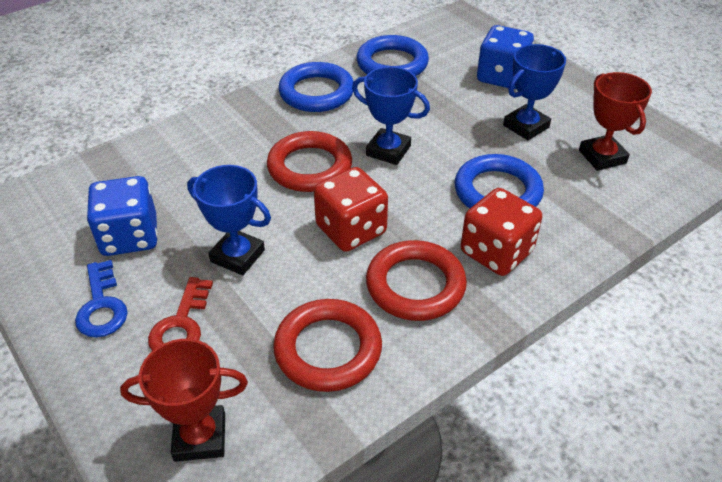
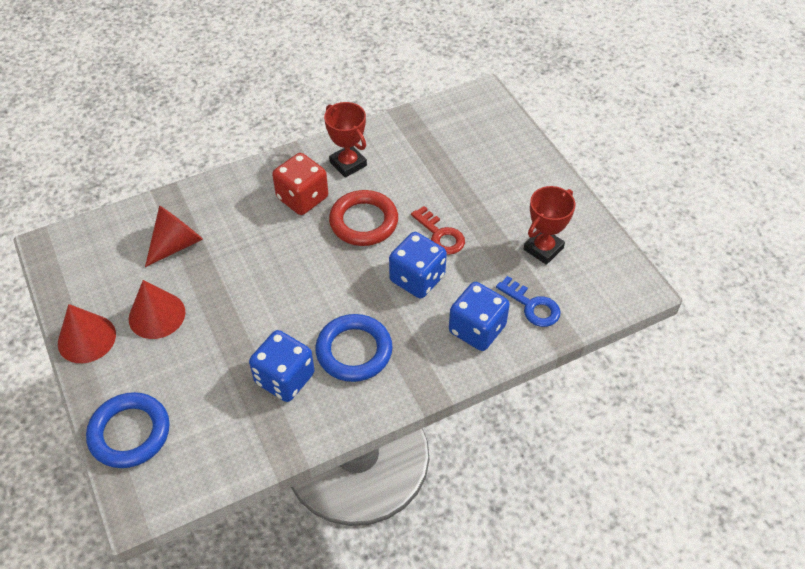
blue dice: 2 -> 3
blue ring: 3 -> 2
blue trophy: 3 -> 0
red cone: 0 -> 3
red dice: 2 -> 1
red ring: 3 -> 1

